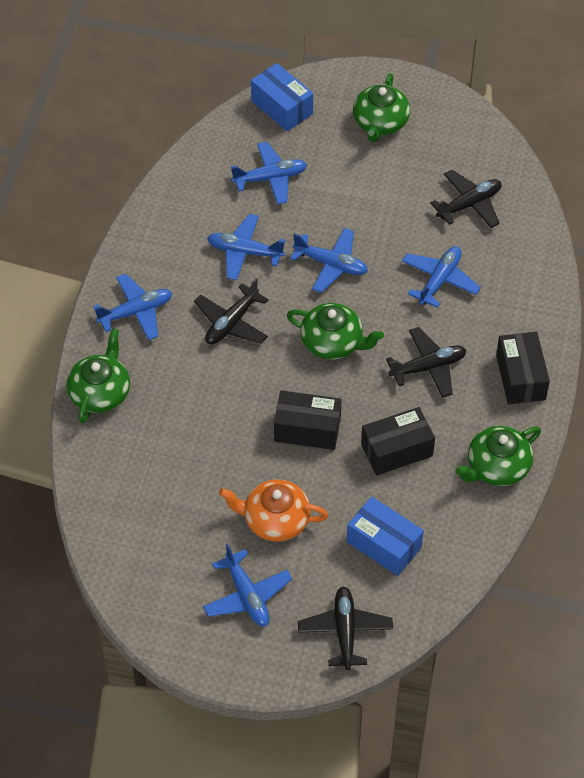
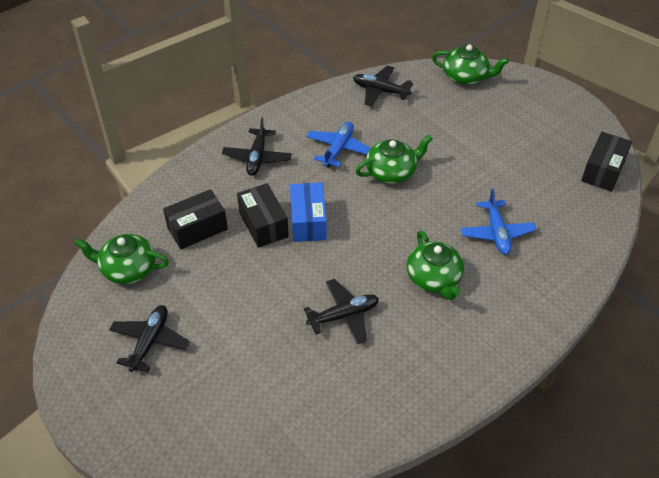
blue box: 2 -> 1
blue plane: 6 -> 2
orange teapot: 1 -> 0

